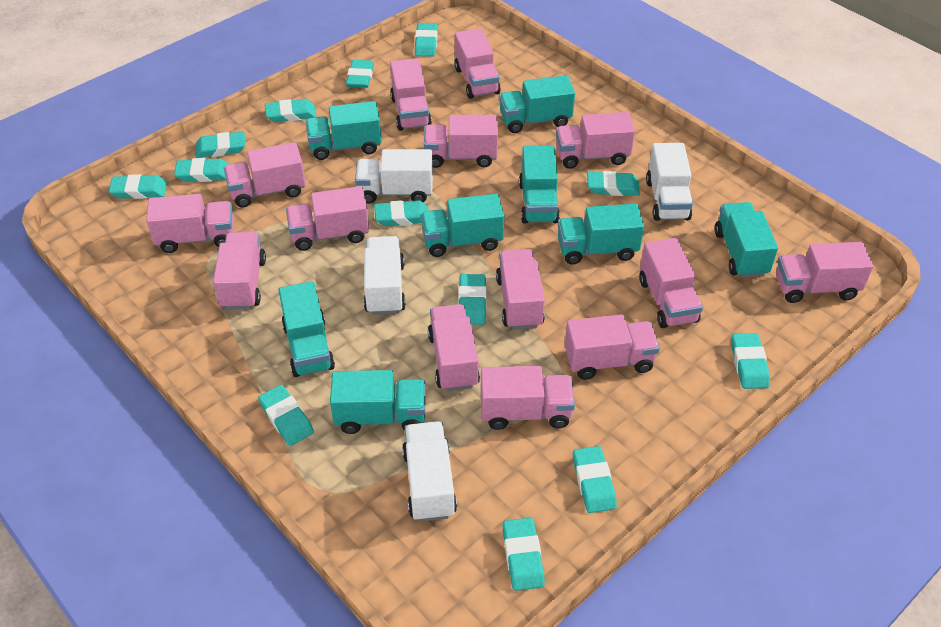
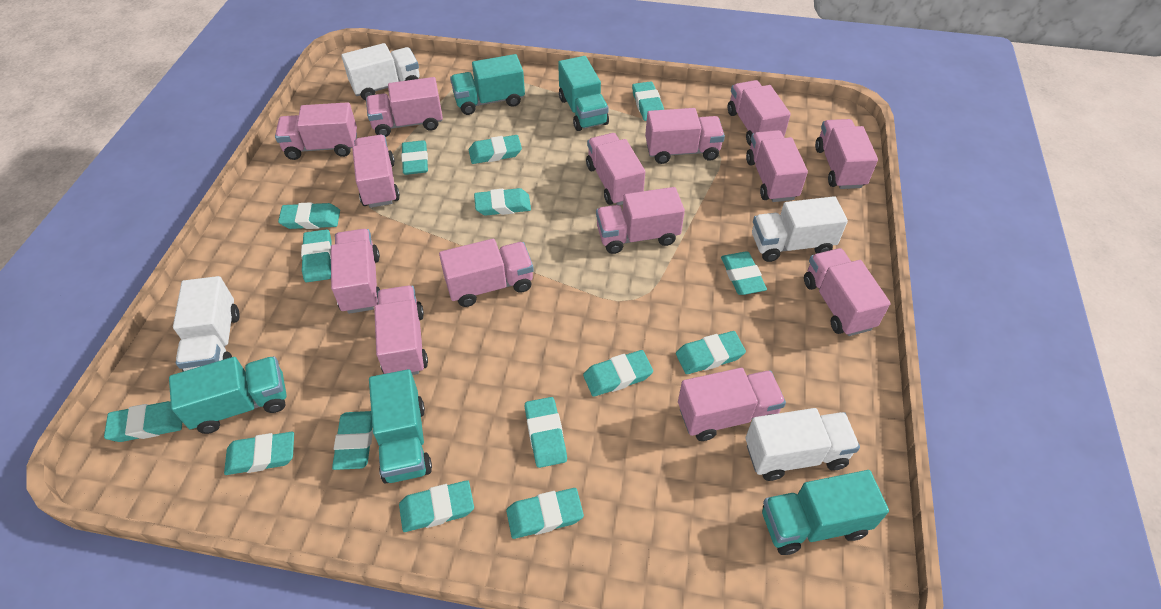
turquoise eraser: 13 -> 15
turquoise truck: 8 -> 5

